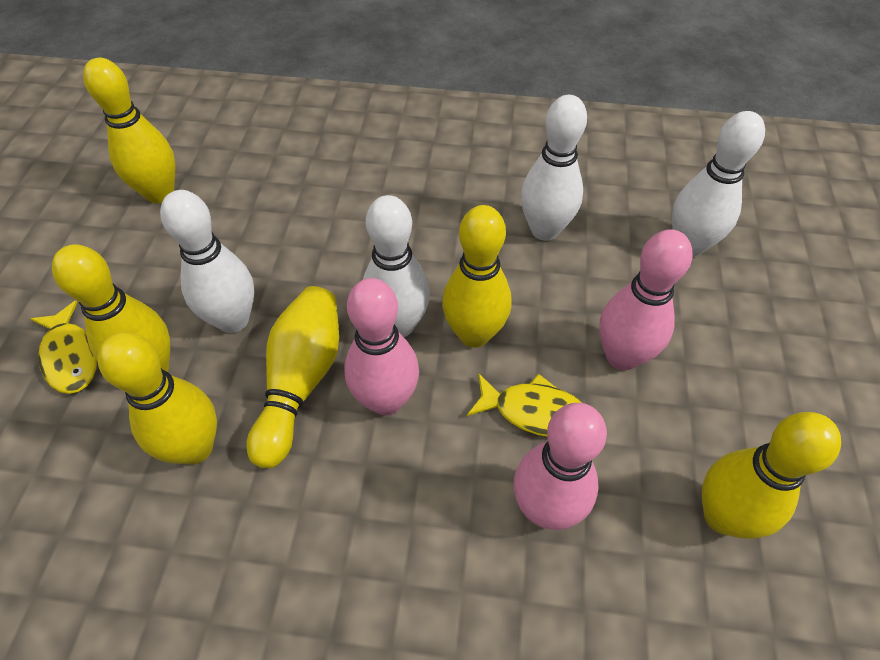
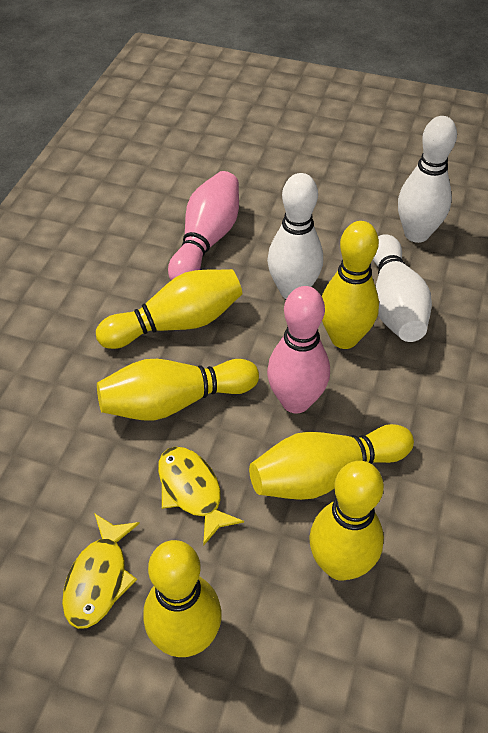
pink bowling pin: 3 -> 2
white bowling pin: 4 -> 3

